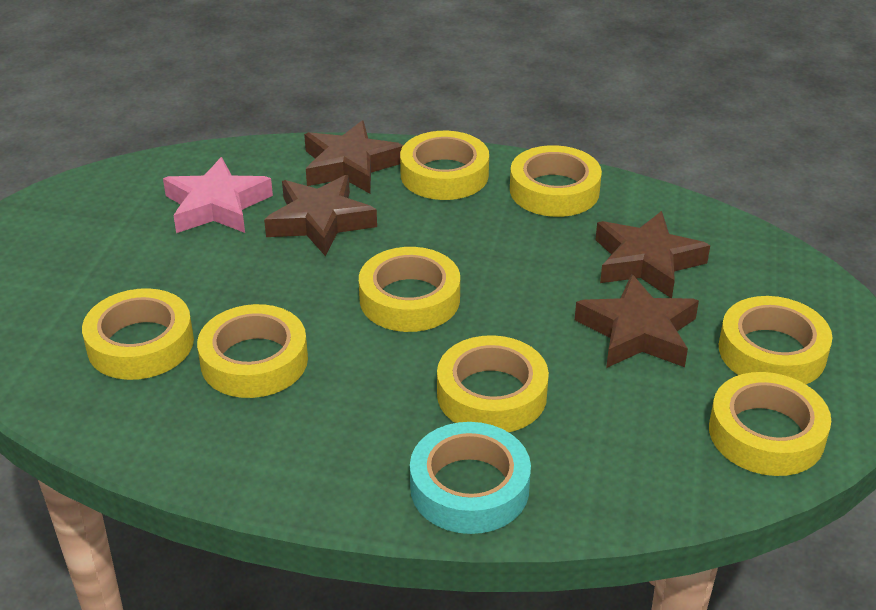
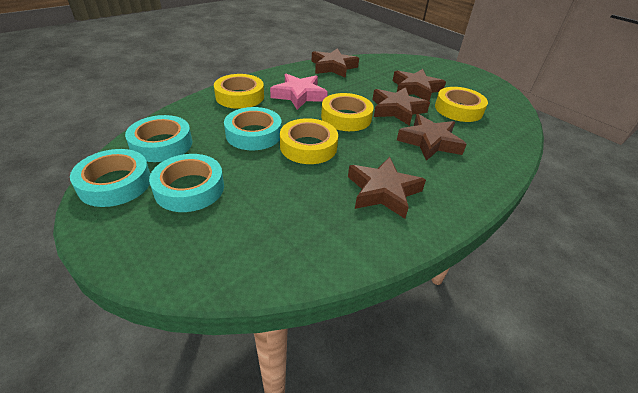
brown star: 4 -> 5
turquoise tape: 1 -> 4
yellow tape: 8 -> 4

